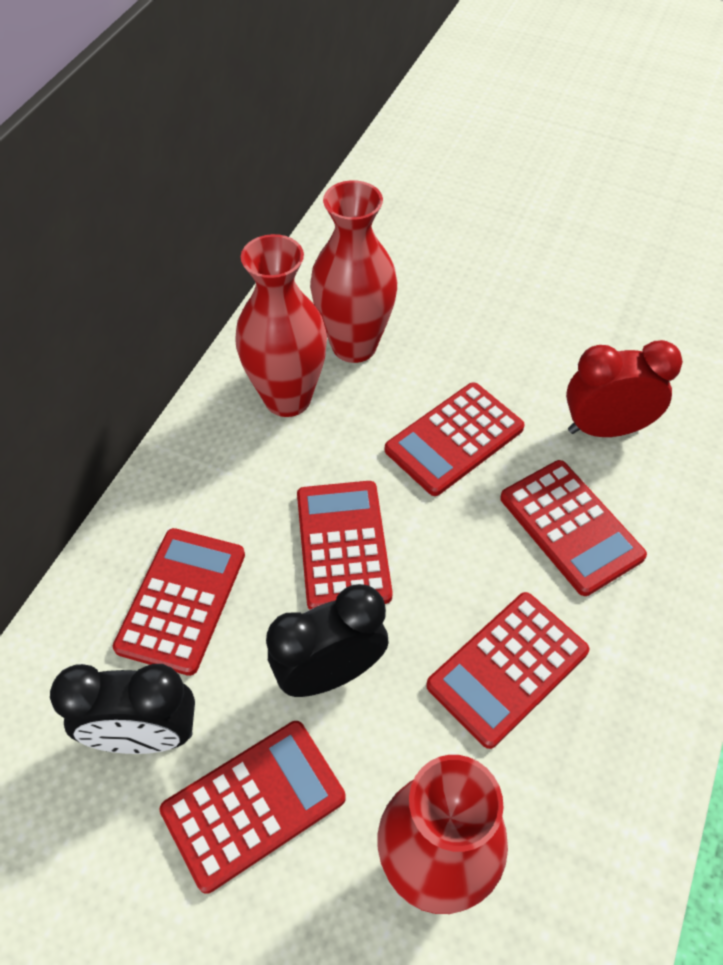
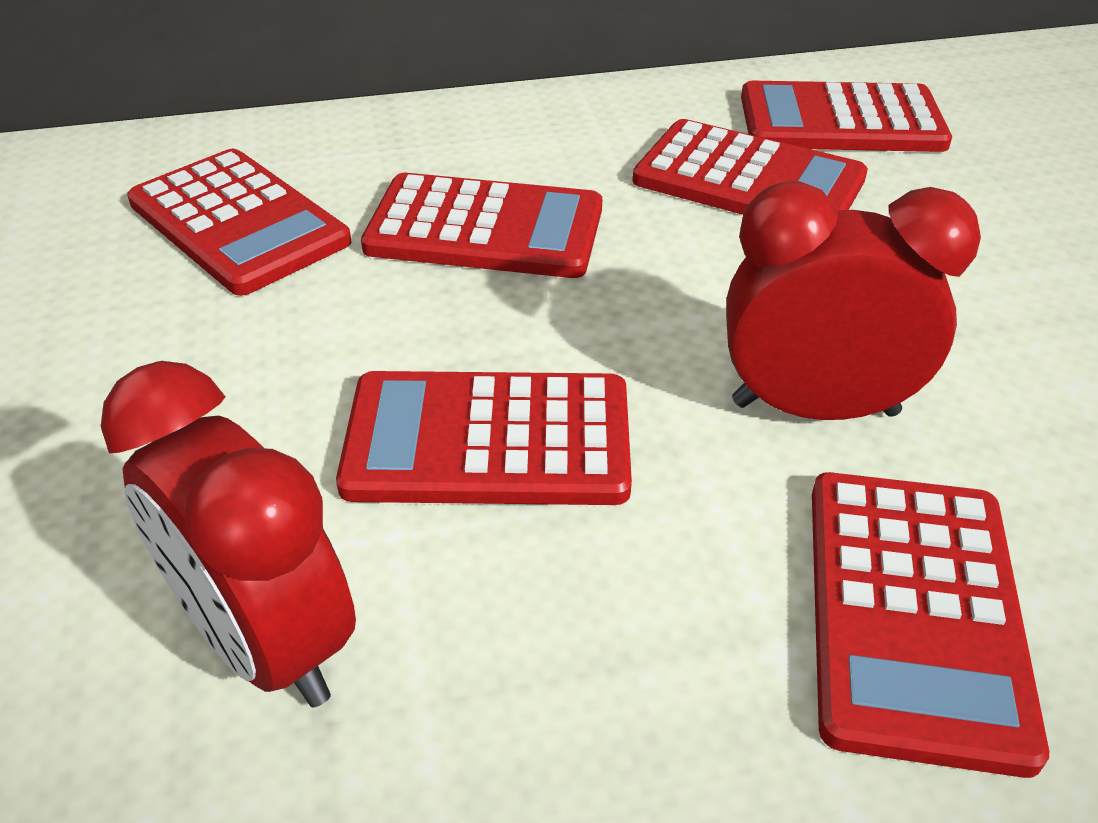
black clock: 2 -> 0
red clock: 1 -> 2
red vase: 3 -> 0

